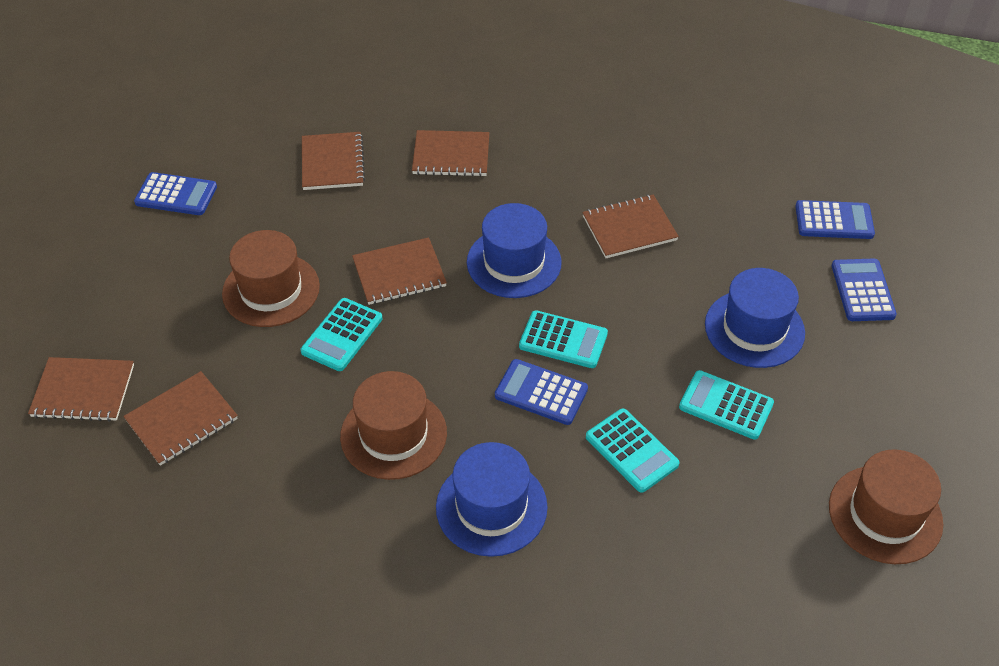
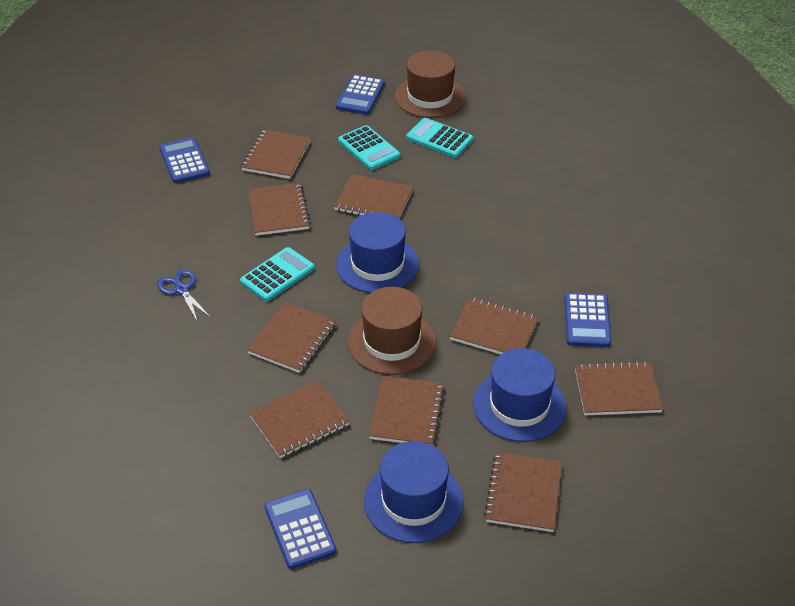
blue scissors: 0 -> 1
brown hat: 3 -> 2
brown notebook: 6 -> 9
turquoise calculator: 4 -> 3

